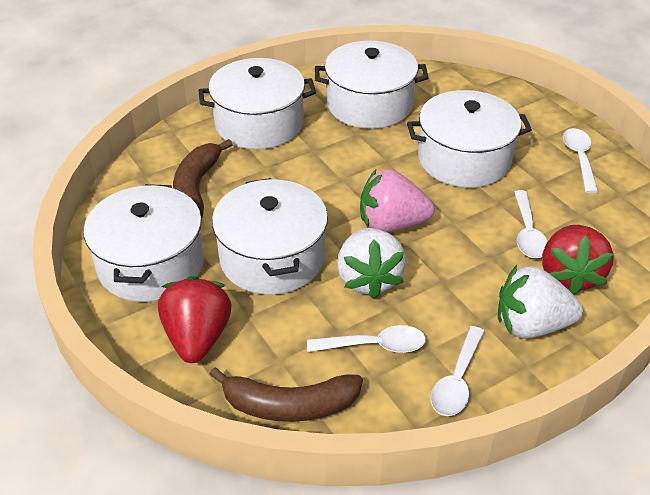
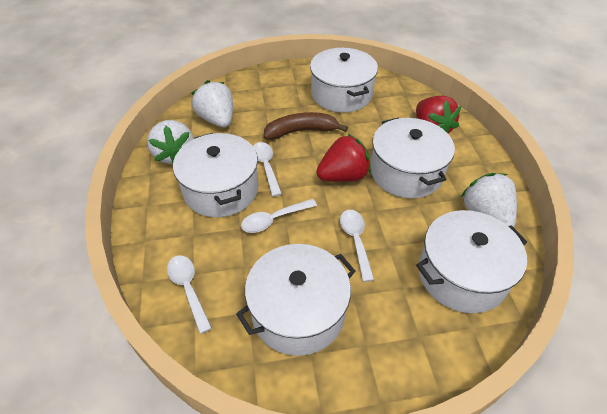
brown banana: 2 -> 1
pink strawberry: 1 -> 0
white strawberry: 2 -> 3

